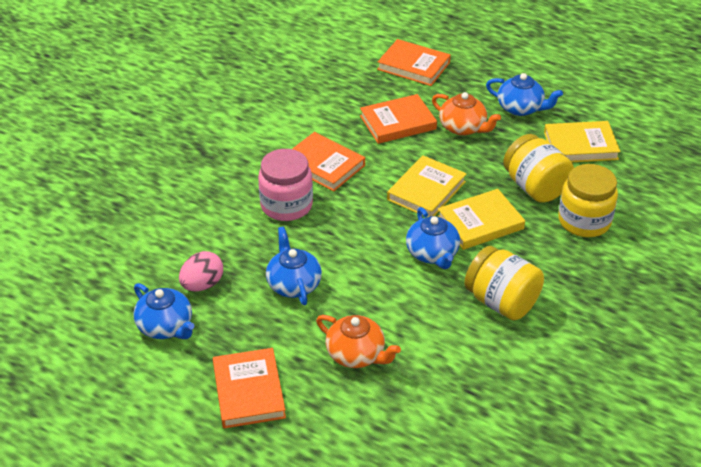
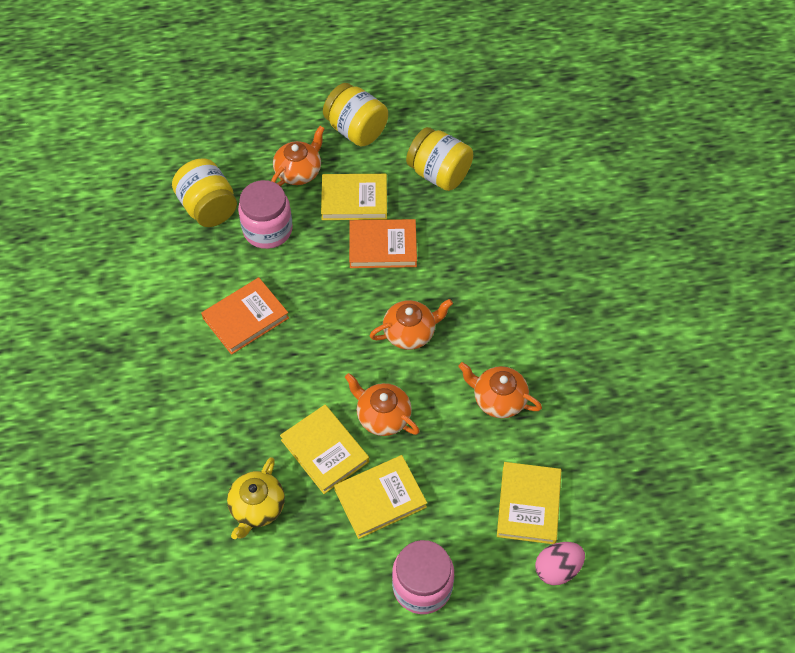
blue teapot: 4 -> 0
orange book: 4 -> 2
orange teapot: 2 -> 4
pink jar: 1 -> 2
yellow book: 3 -> 4
yellow teapot: 0 -> 1

